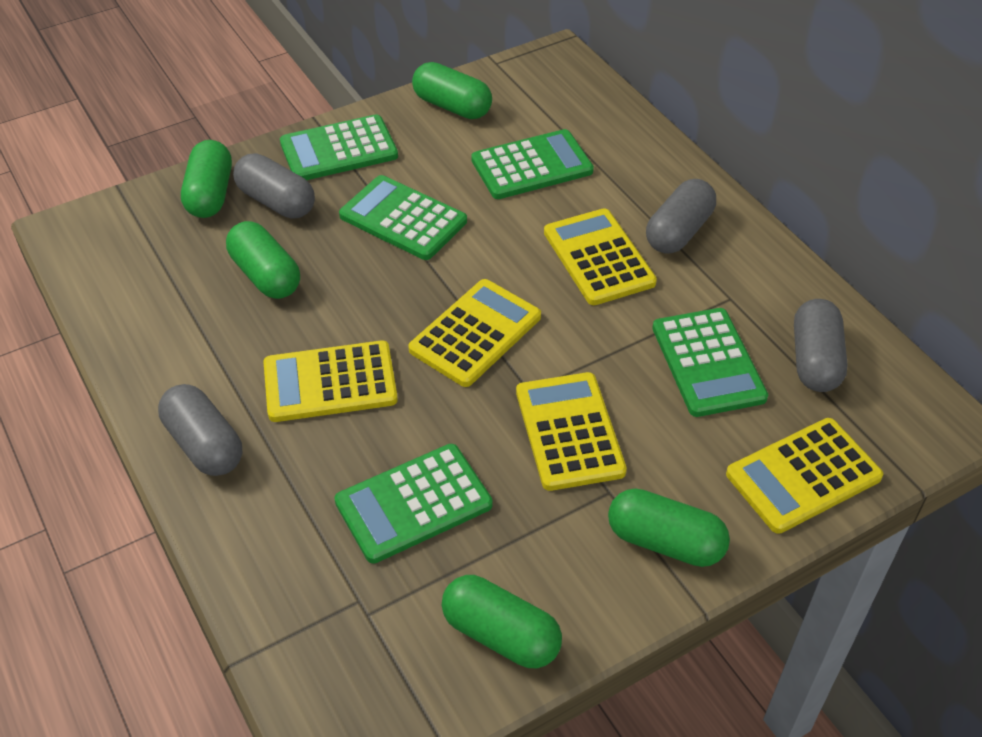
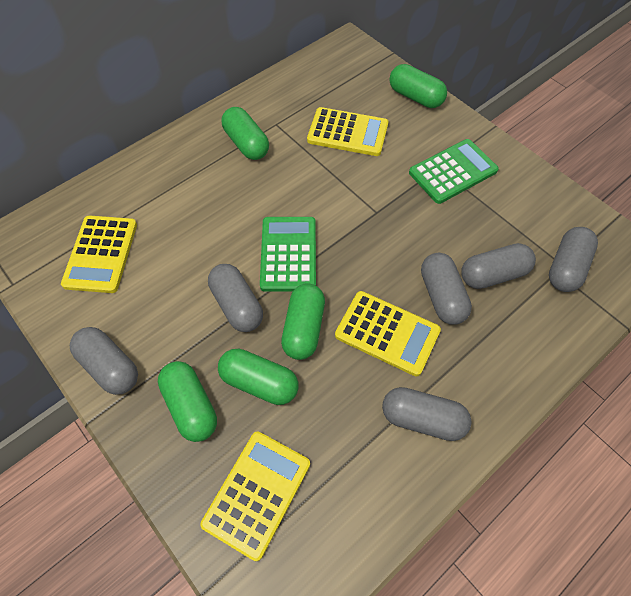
green calculator: 5 -> 2
grey capsule: 4 -> 6
yellow calculator: 5 -> 4

